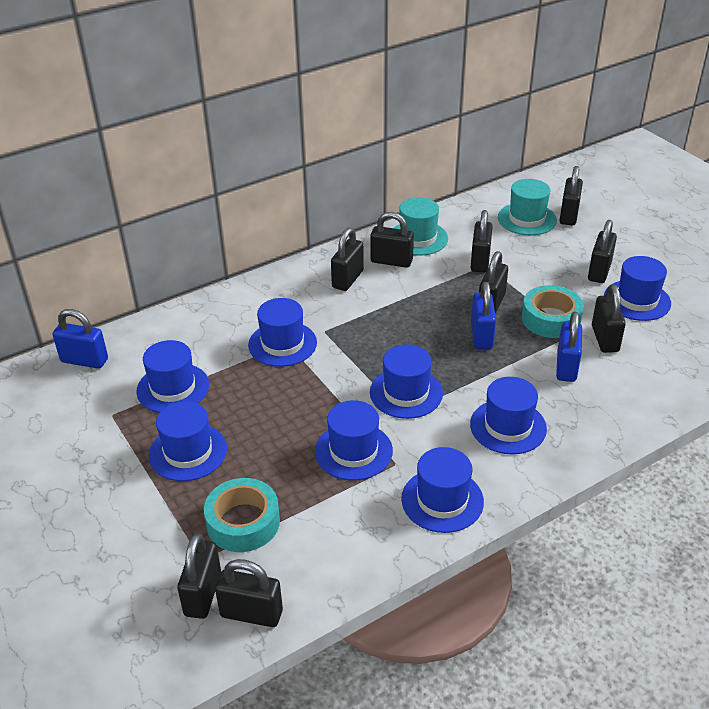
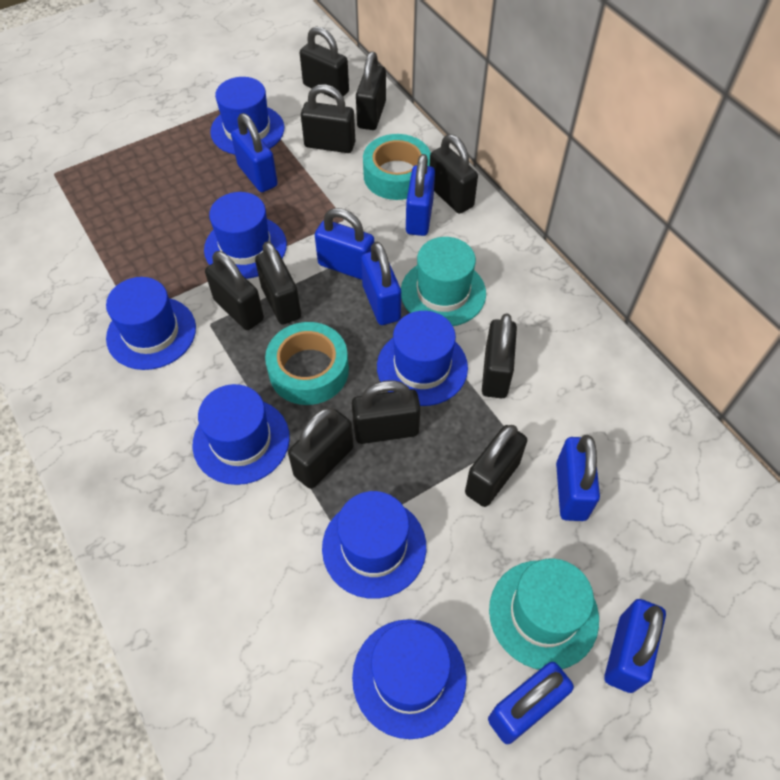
black padlock: 9 -> 10
blue hat: 8 -> 7
blue padlock: 3 -> 7

